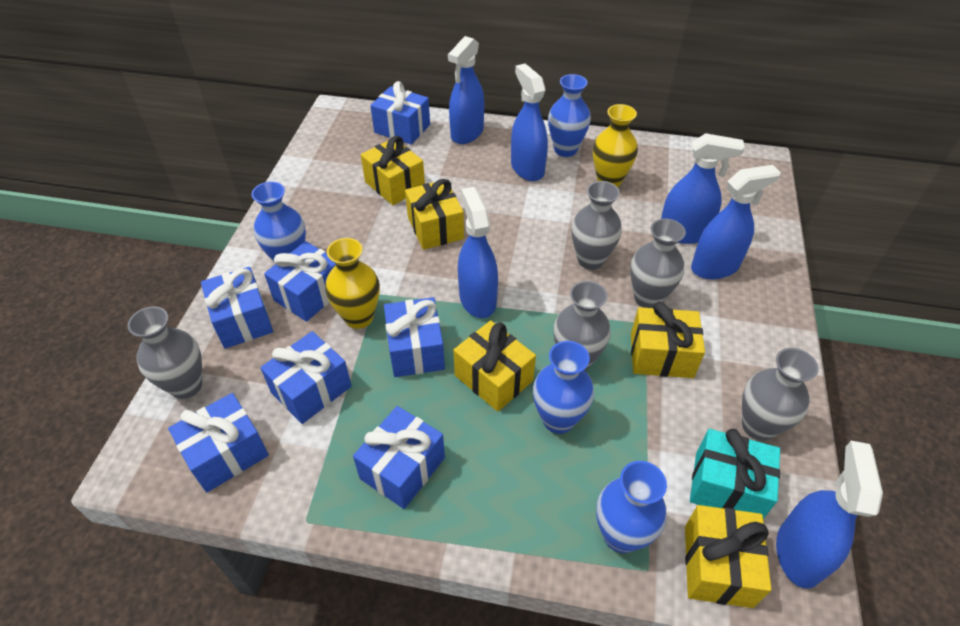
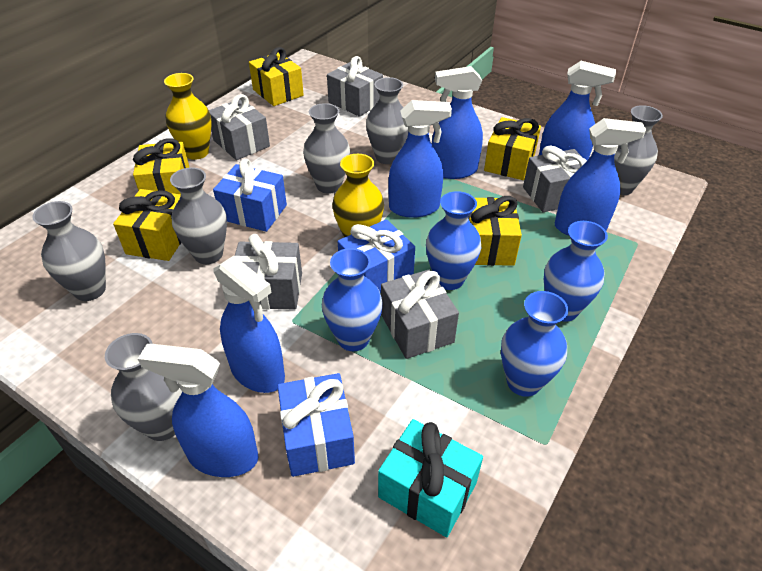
blue gift: 7 -> 3
grey gift: 0 -> 5
grey vase: 5 -> 6

